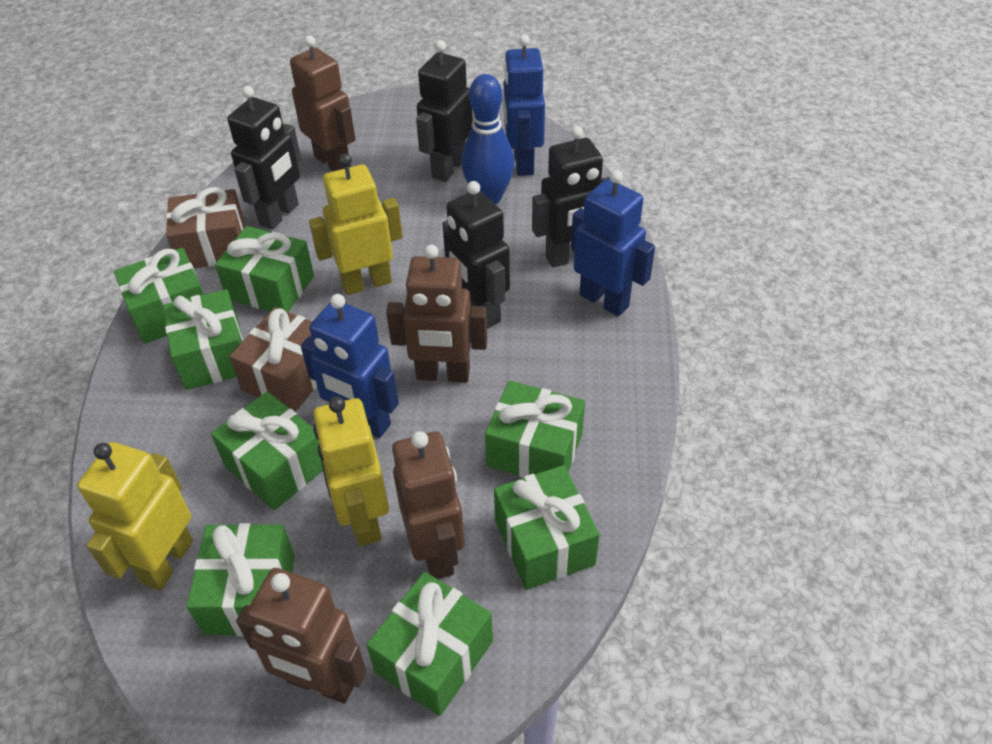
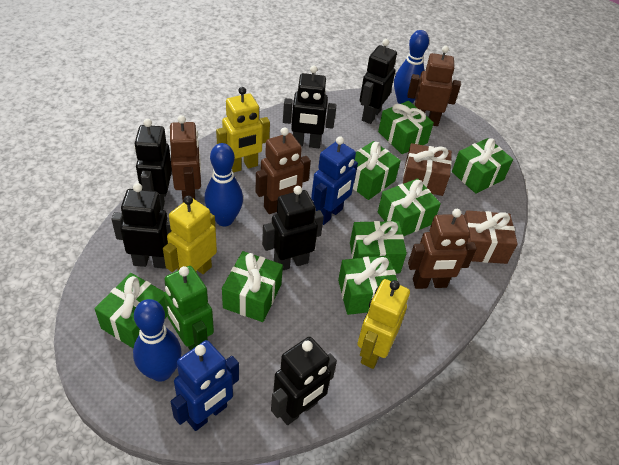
black robot: 4 -> 6
blue bowling pin: 1 -> 3
blue robot: 3 -> 2
green robot: 0 -> 1

